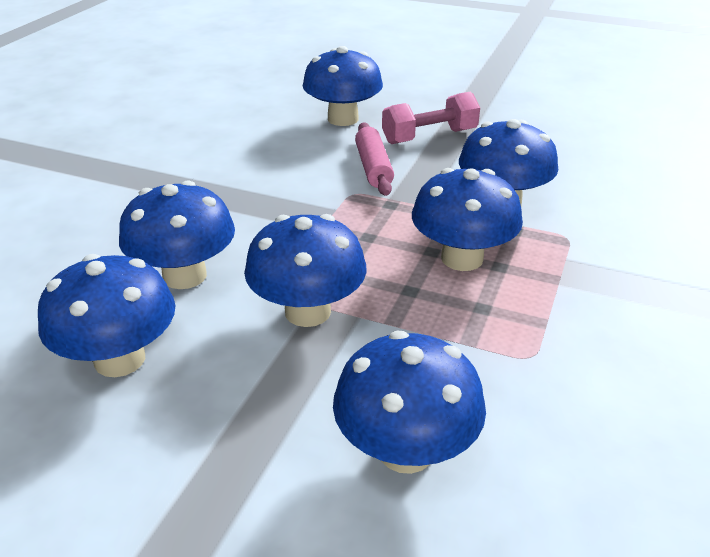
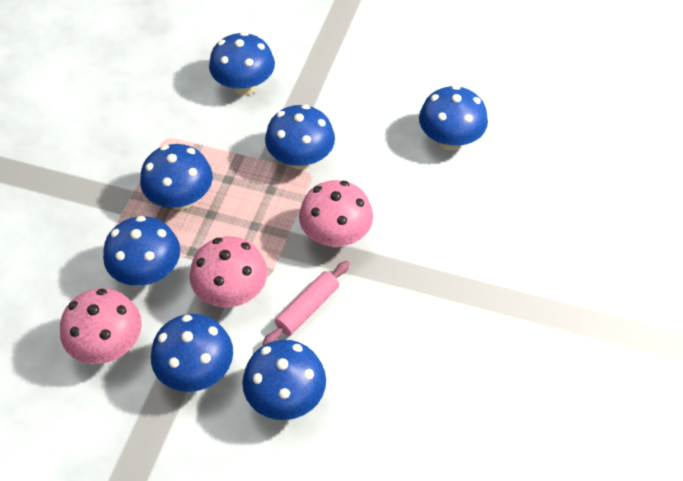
pink dumbbell: 1 -> 0
pink mushroom: 0 -> 3

